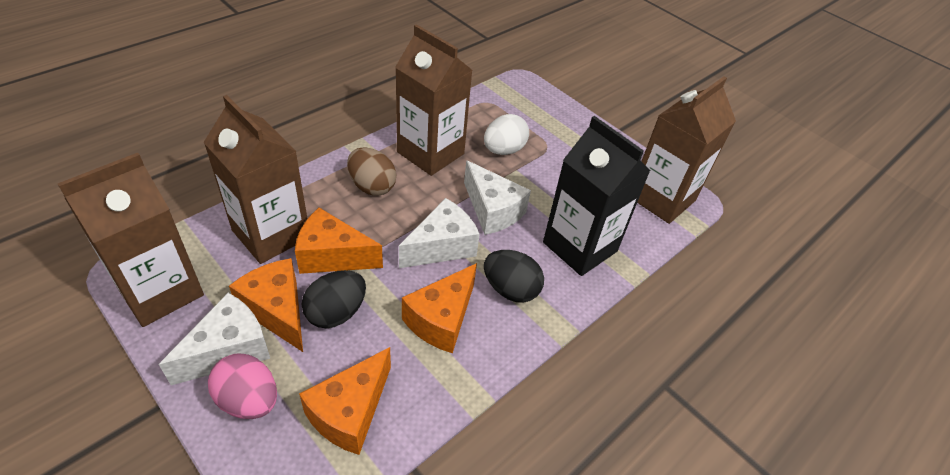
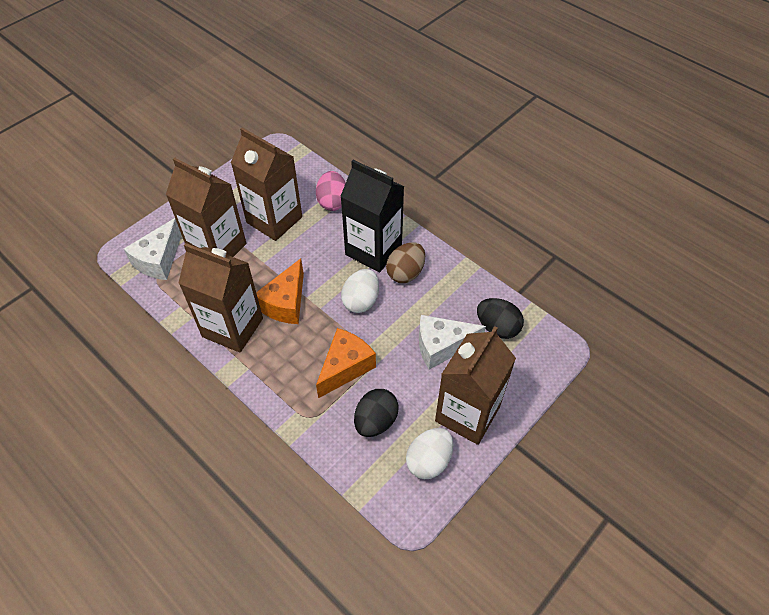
orange cheese: 4 -> 2
white cheese: 3 -> 2
white egg: 1 -> 2

